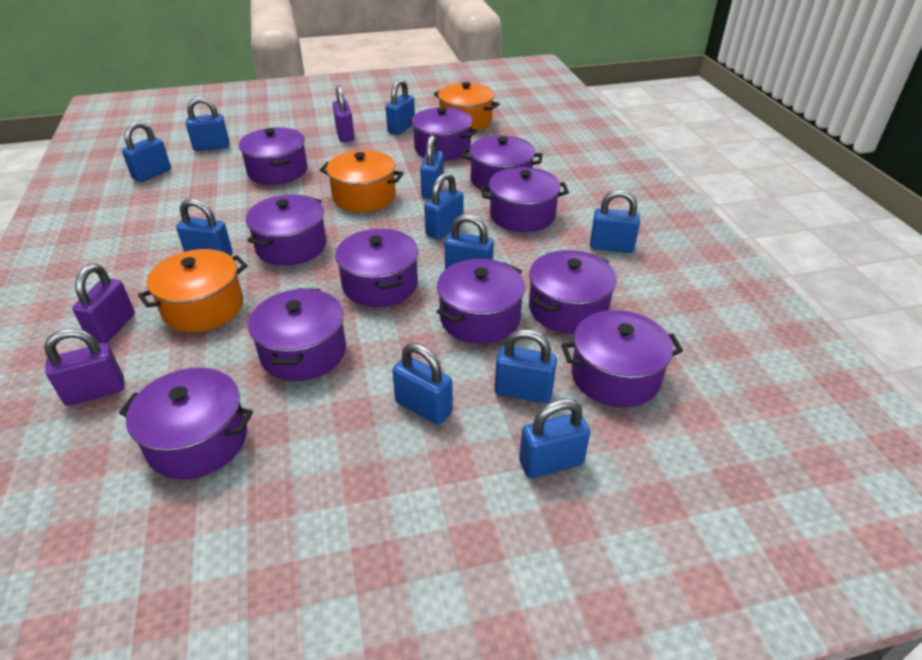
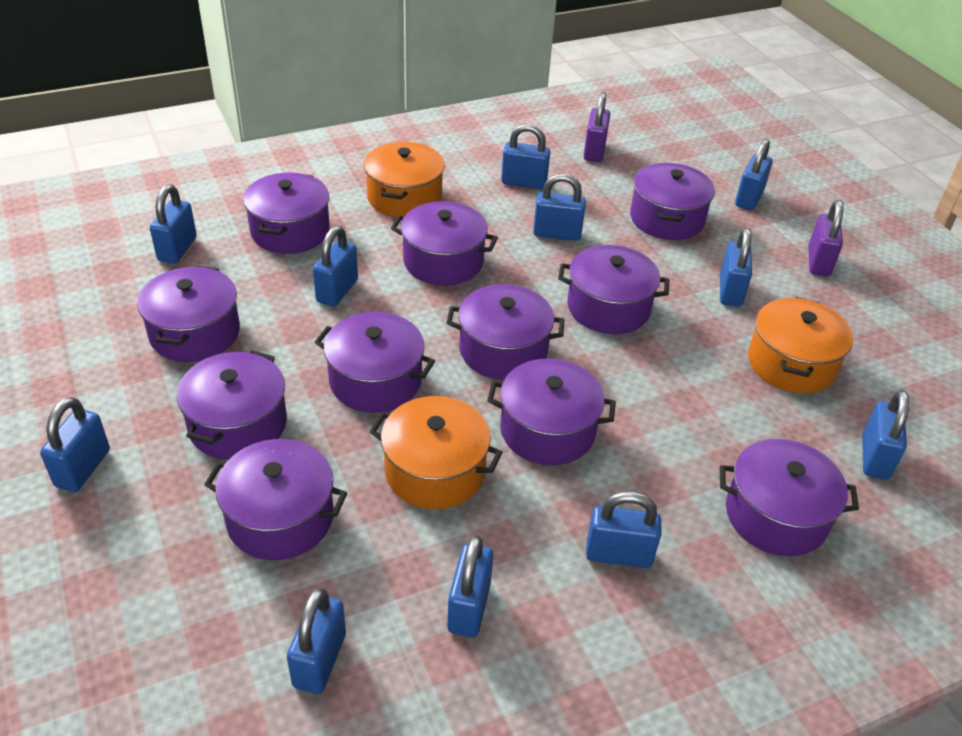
purple padlock: 3 -> 2

